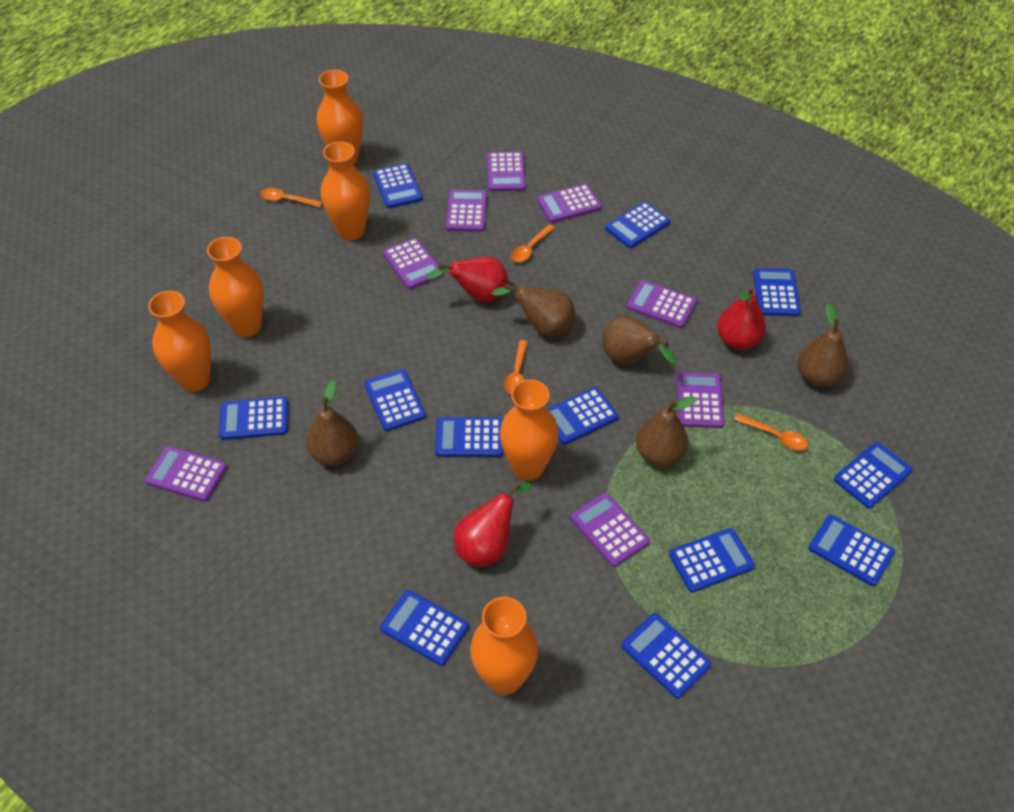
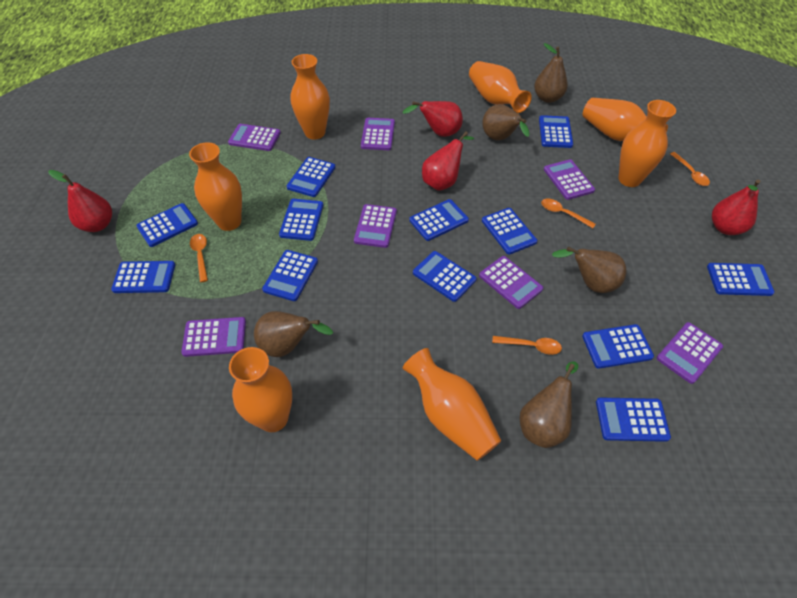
orange vase: 6 -> 7
purple calculator: 8 -> 7
red pear: 3 -> 4

